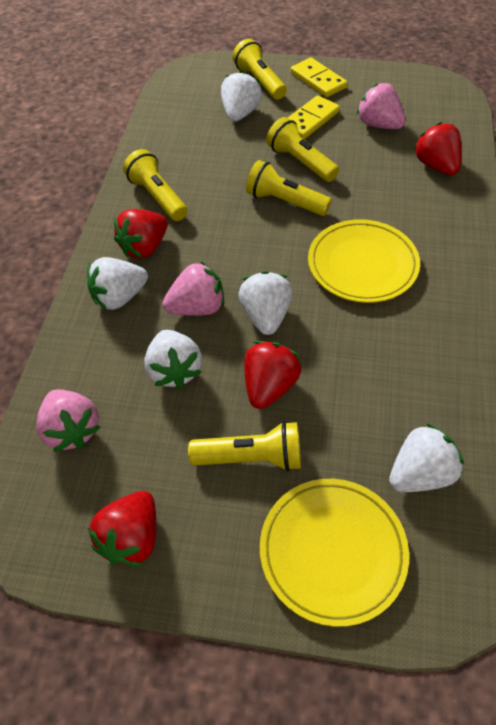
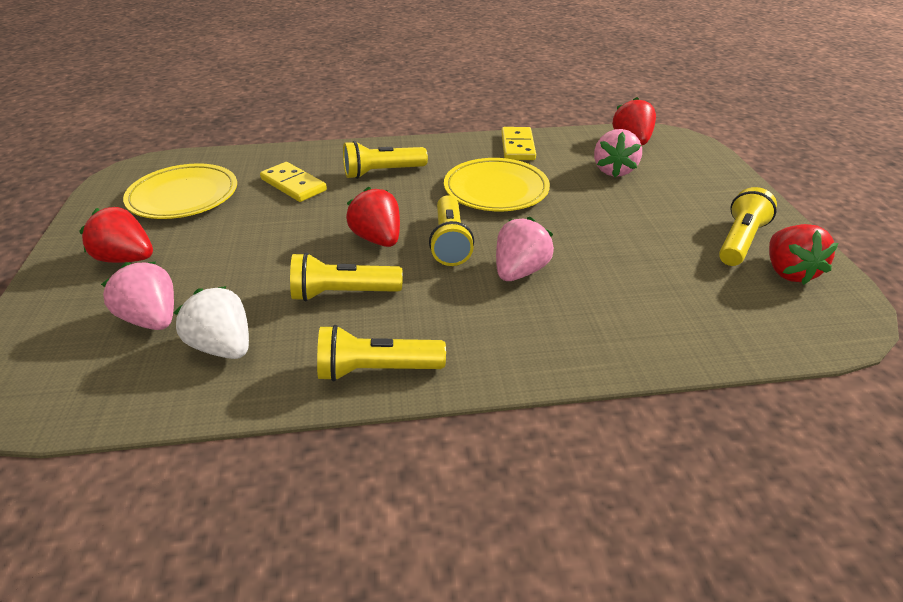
white strawberry: 5 -> 1

